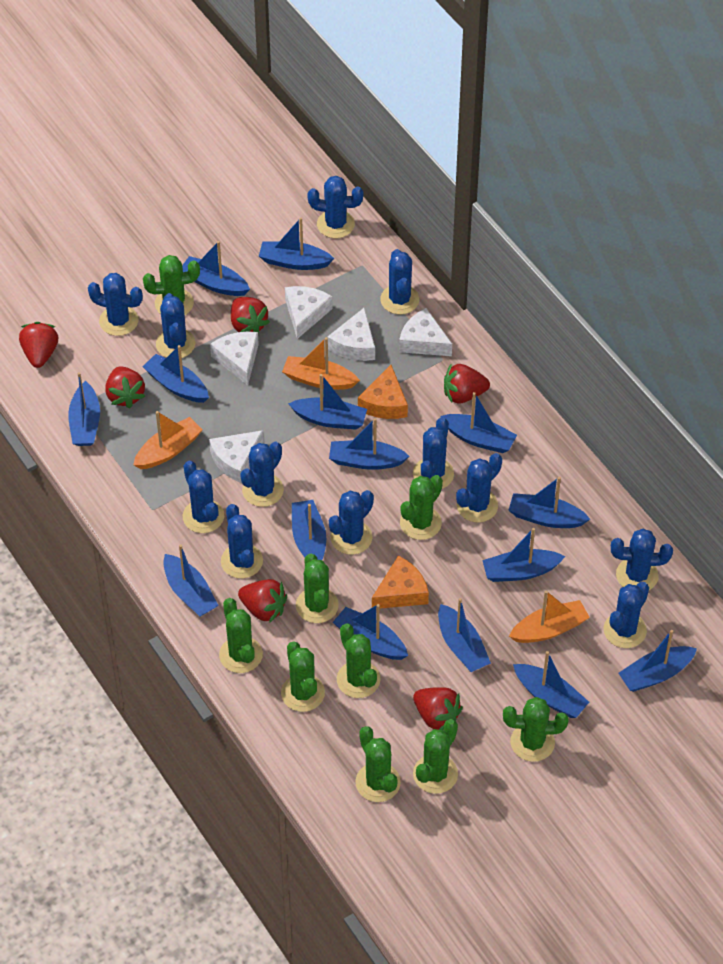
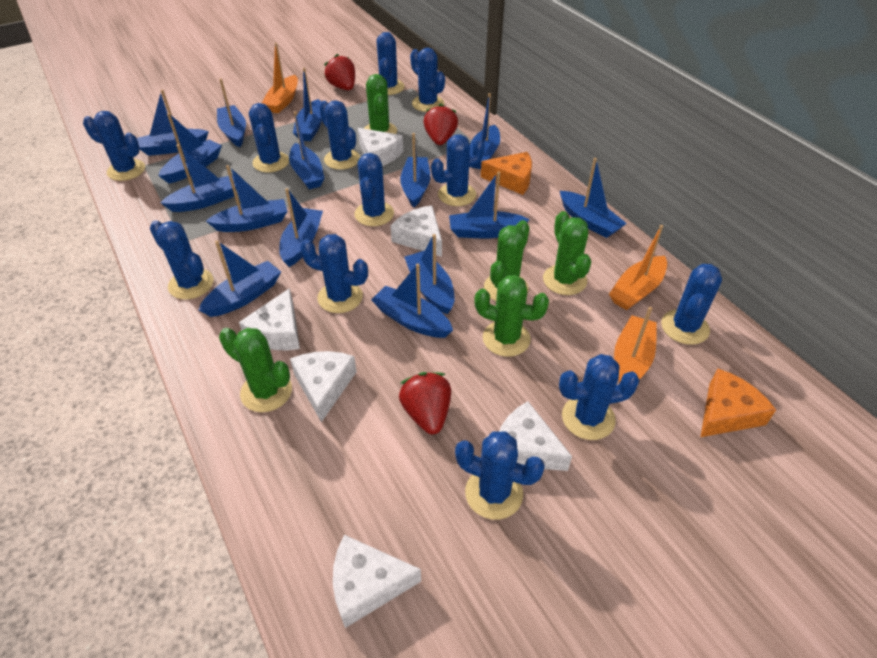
green cactus: 9 -> 5
red strawberry: 6 -> 3
white cheese: 5 -> 6

